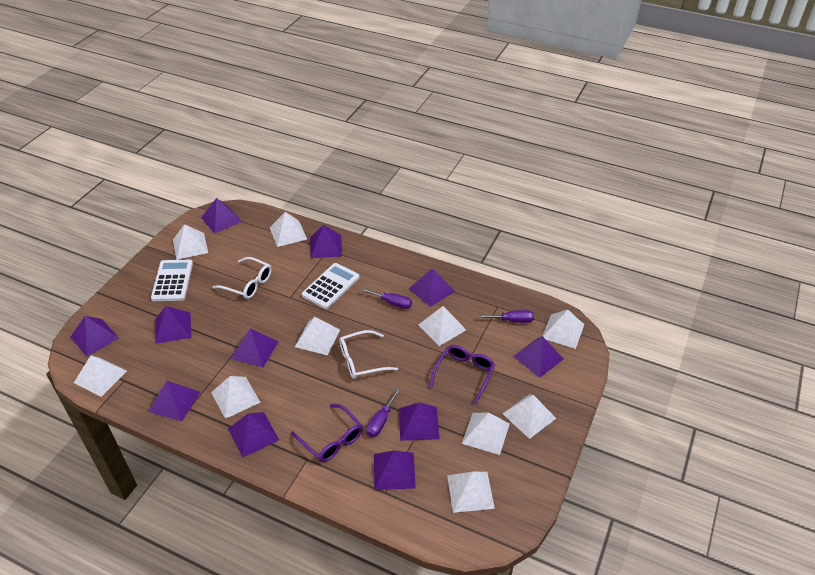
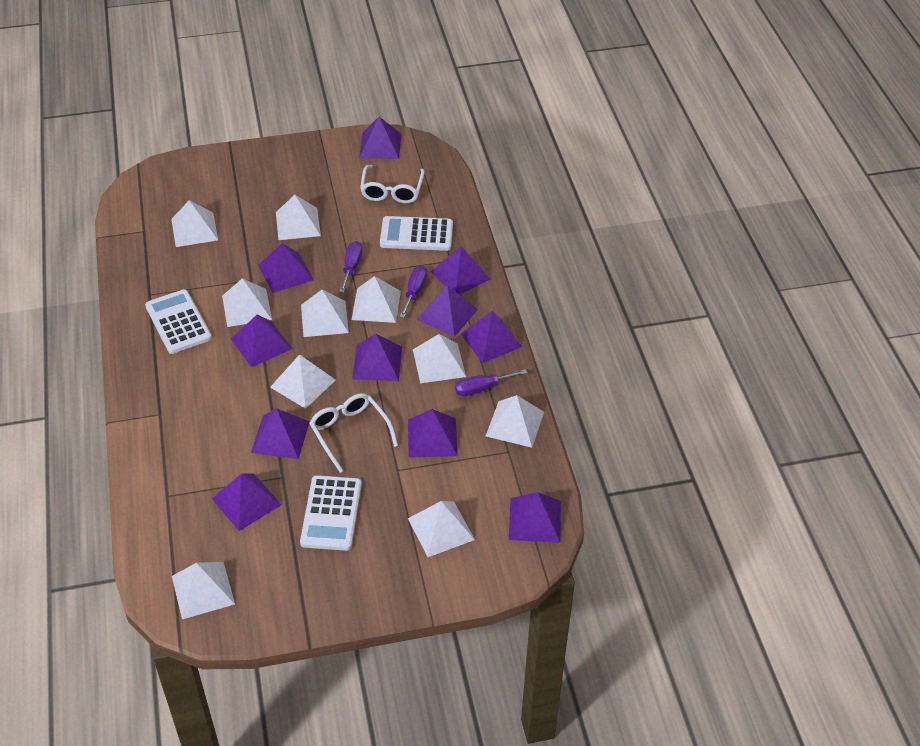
purple glasses: 2 -> 0
white calculator: 2 -> 3

